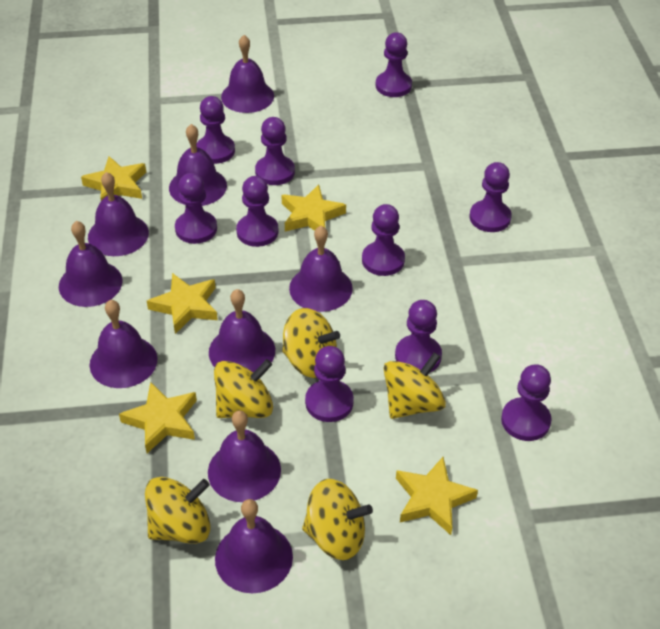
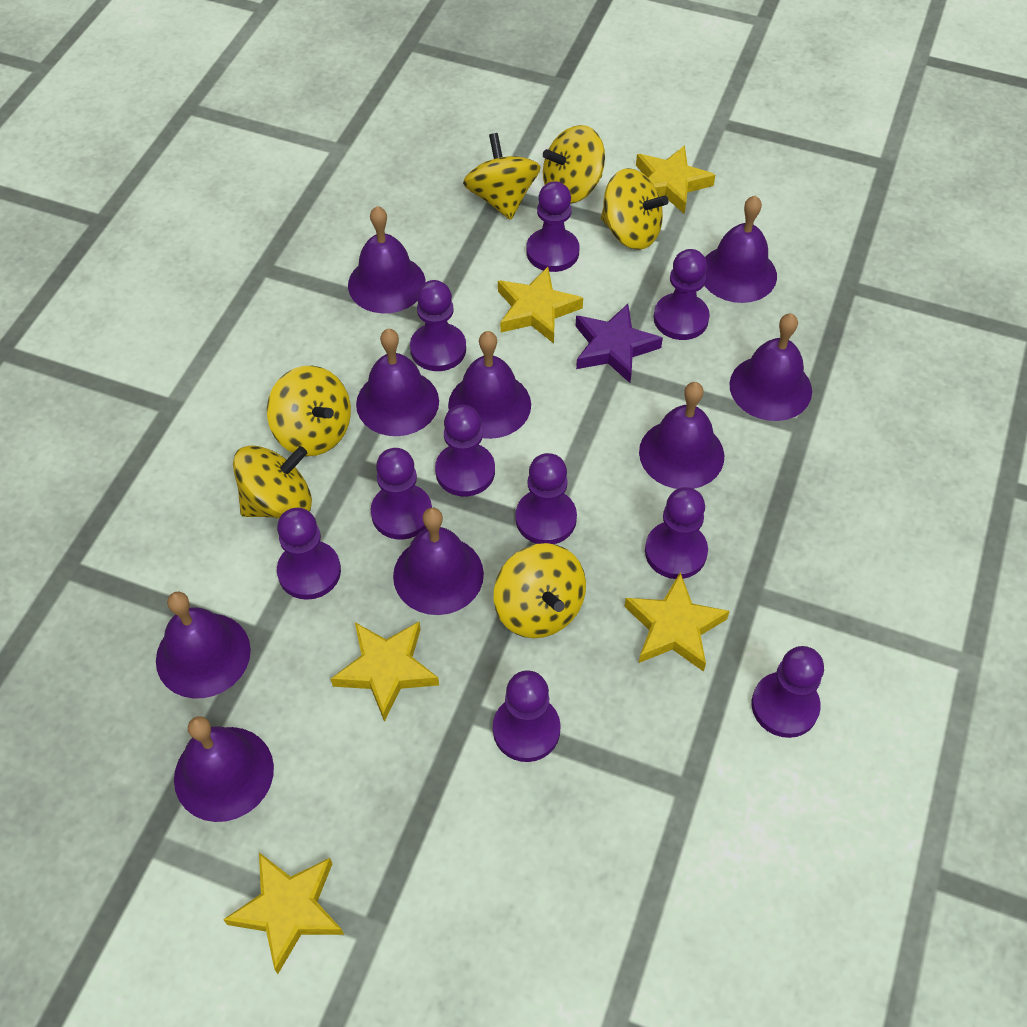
purple star: 0 -> 1
yellow spinning top: 5 -> 6

